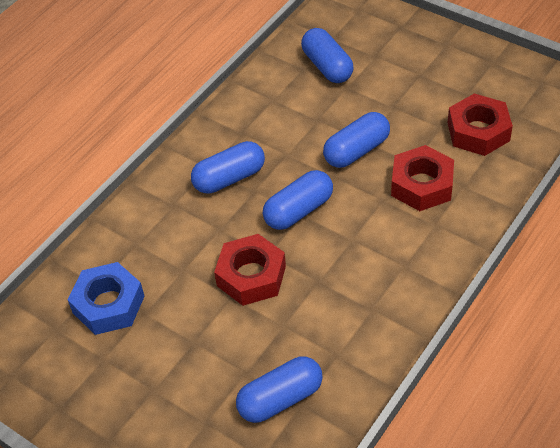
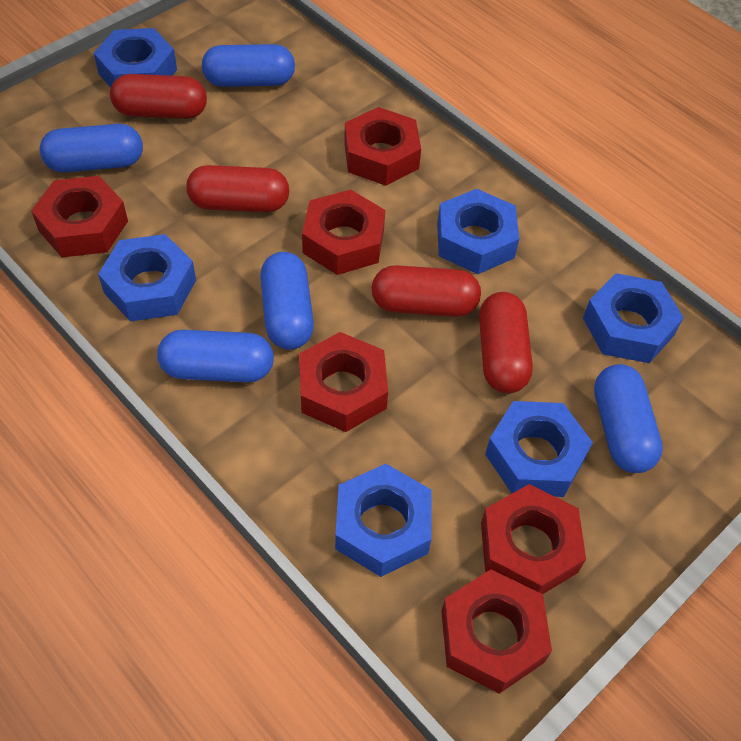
blue nut: 1 -> 6
red capsule: 0 -> 4
red nut: 3 -> 6

